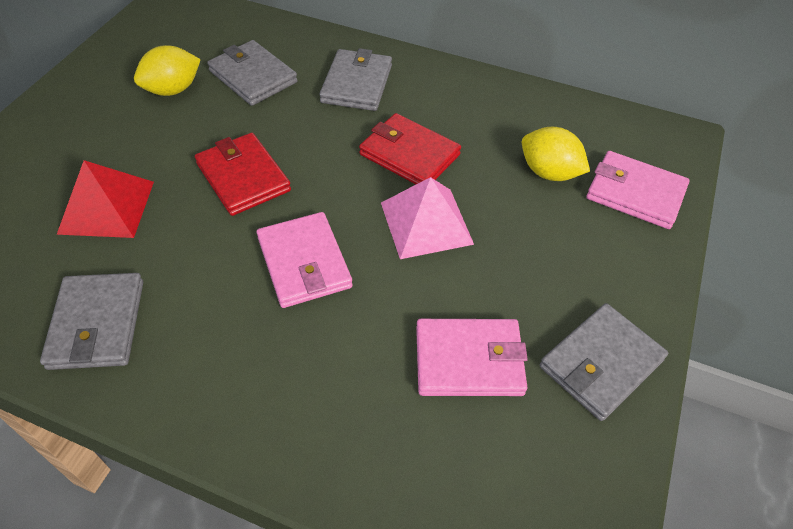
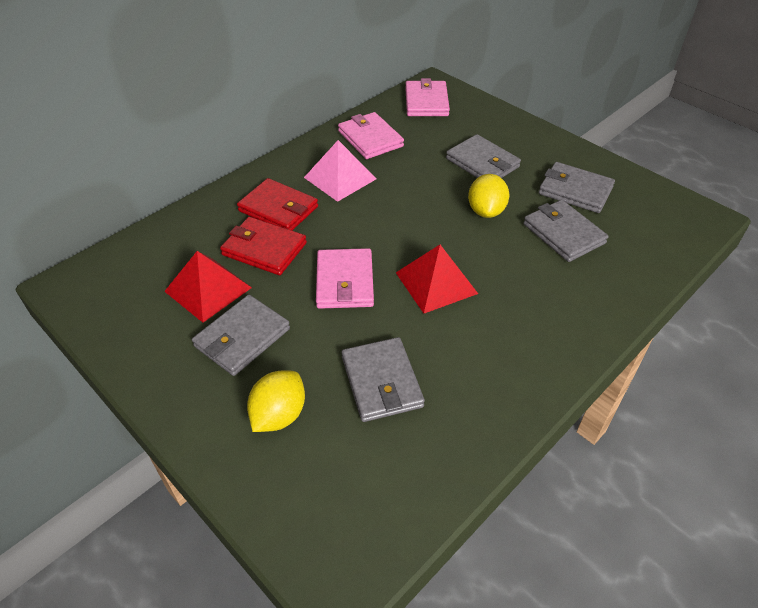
grey wallet: 4 -> 5
red pyramid: 1 -> 2

